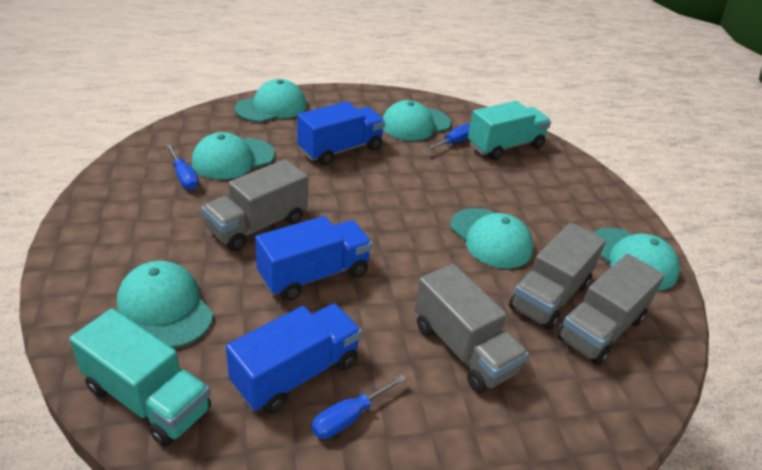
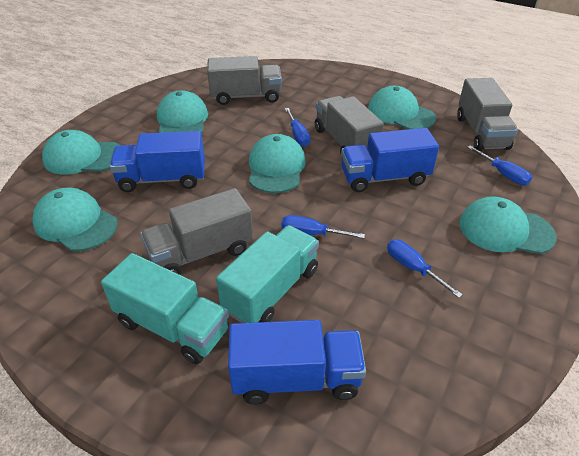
blue screwdriver: 3 -> 4

